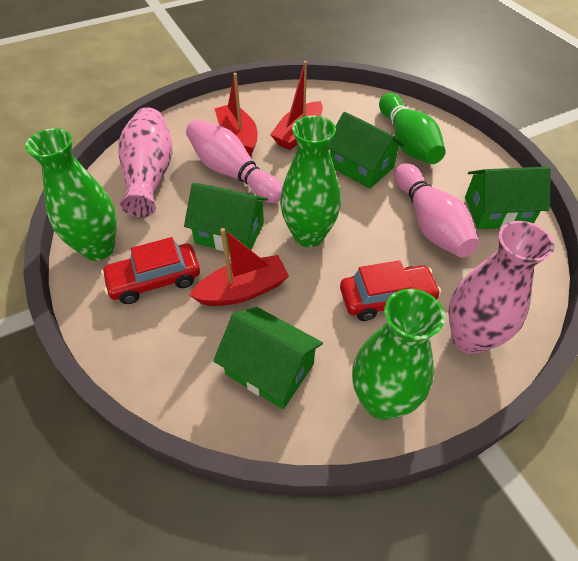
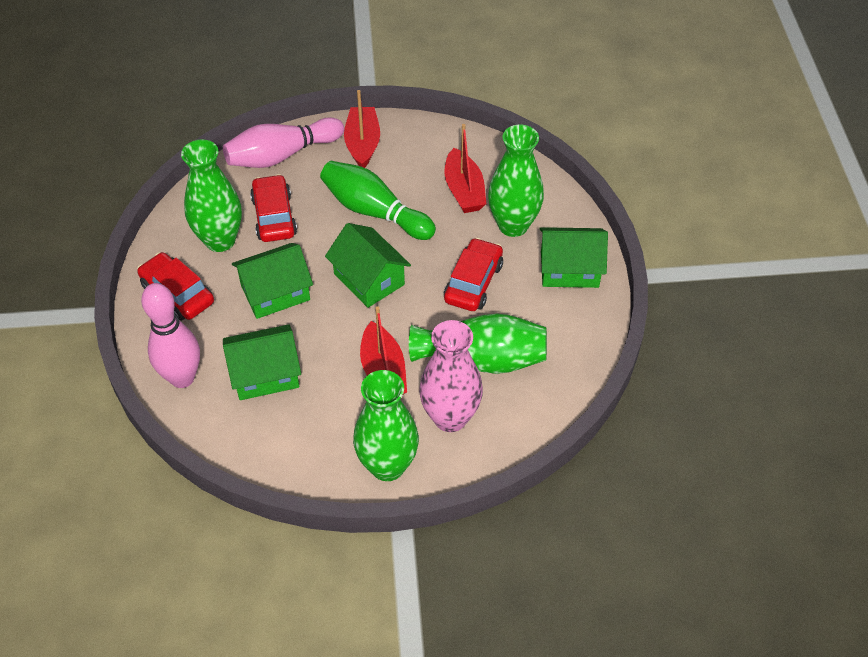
green vase: 3 -> 4
pink vase: 2 -> 1
red car: 2 -> 3

